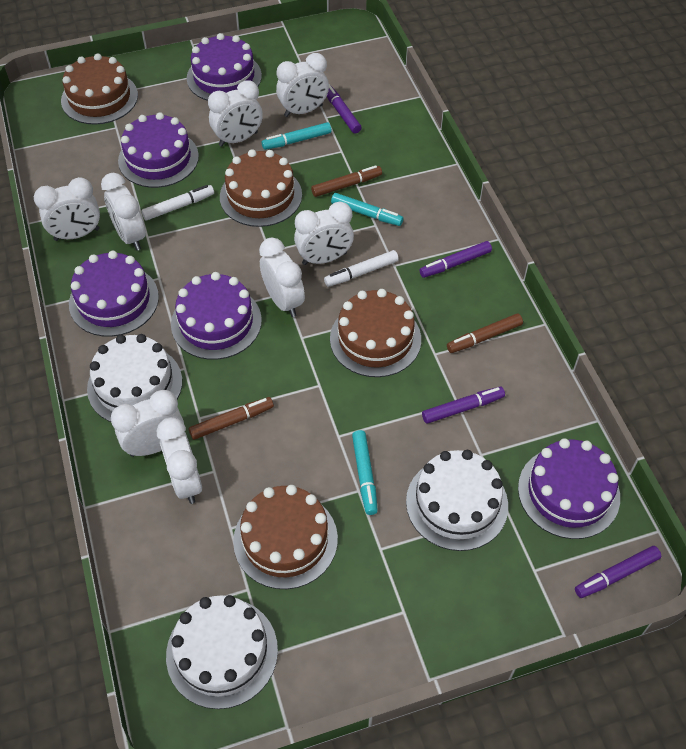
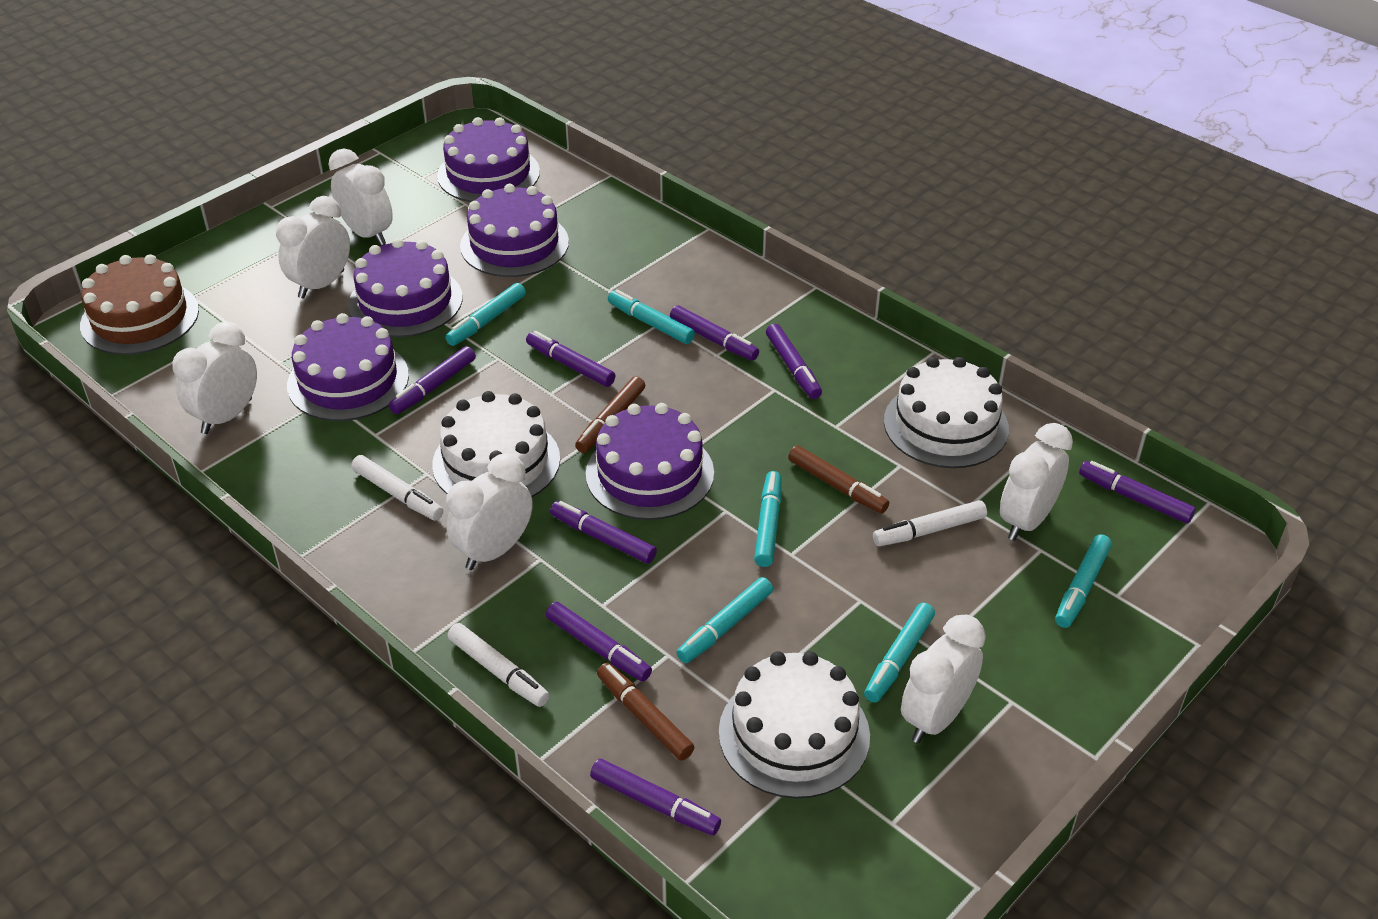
brown cake: 4 -> 1
purple marker: 4 -> 8
turquoise marker: 3 -> 6
white clock: 8 -> 6
white marker: 2 -> 3

